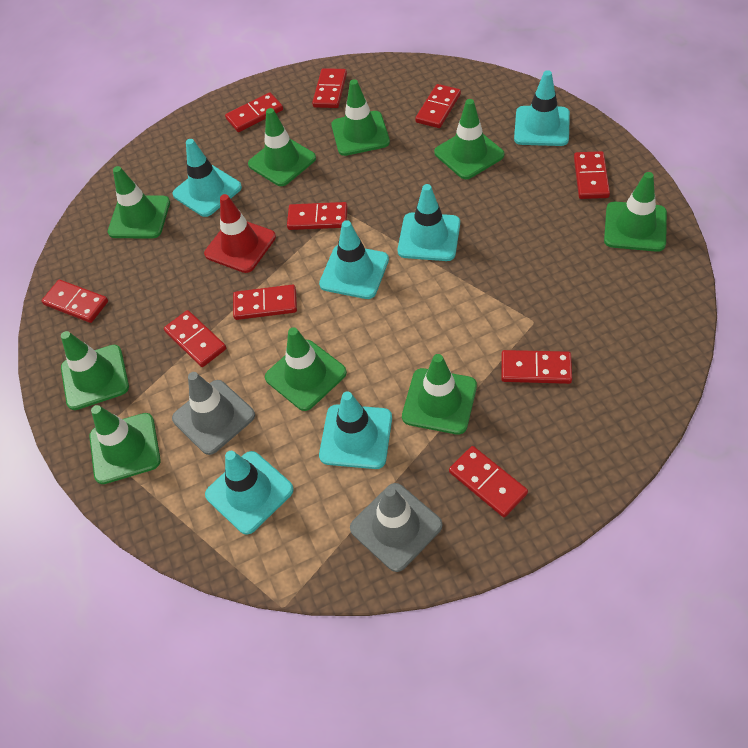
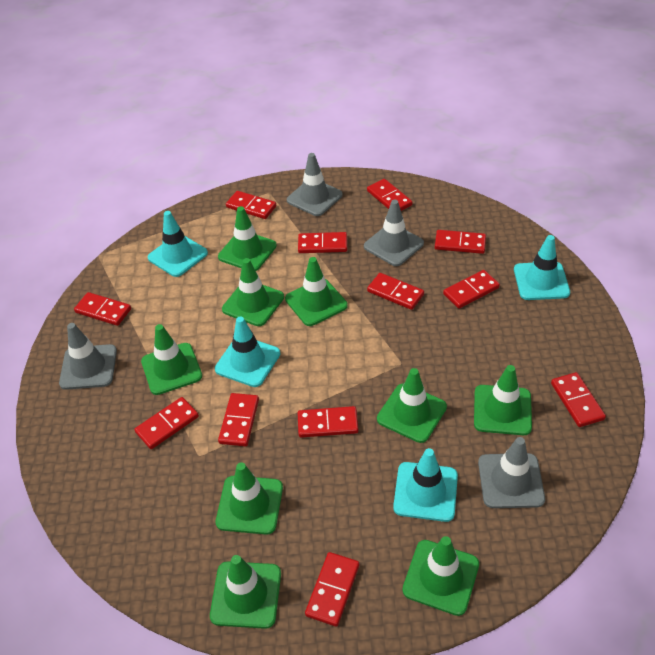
grey traffic cone: 2 -> 4
red domino: 10 -> 12
red traffic cone: 1 -> 0
turquoise traffic cone: 6 -> 4

